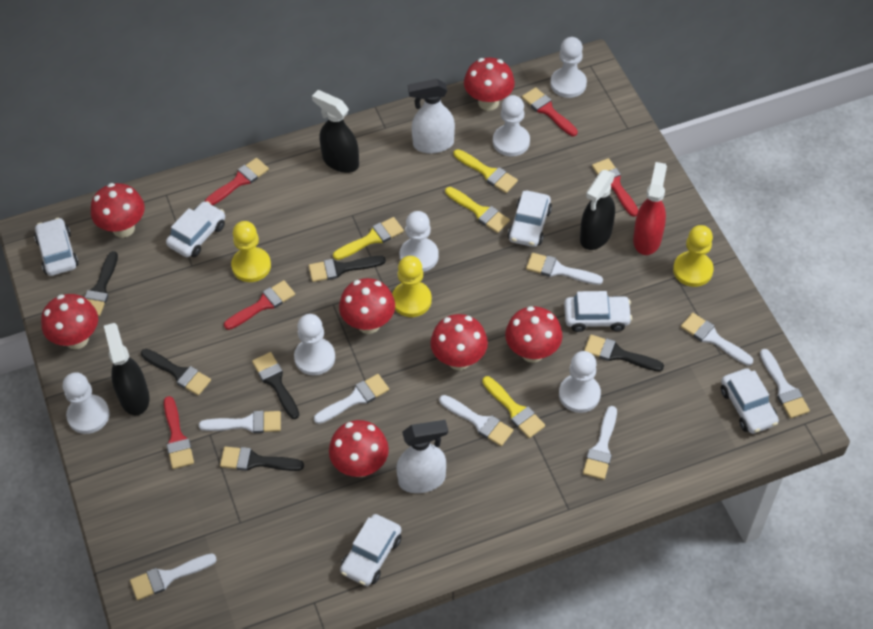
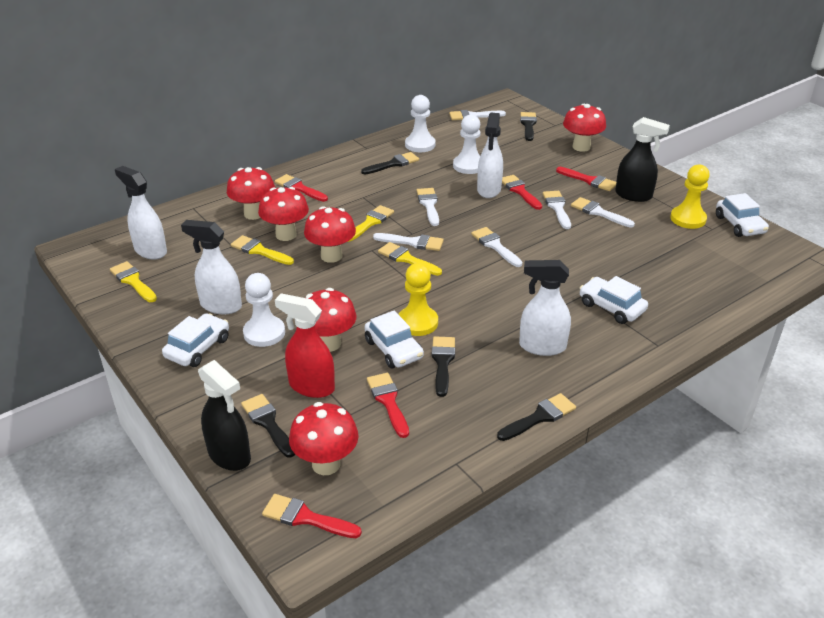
black brush: 6 -> 5
black spray bottle: 3 -> 2
red mushroom: 7 -> 6
white brush: 8 -> 6
white car: 6 -> 4
white pawn: 6 -> 3
white spray bottle: 2 -> 4
yellow pawn: 3 -> 2

